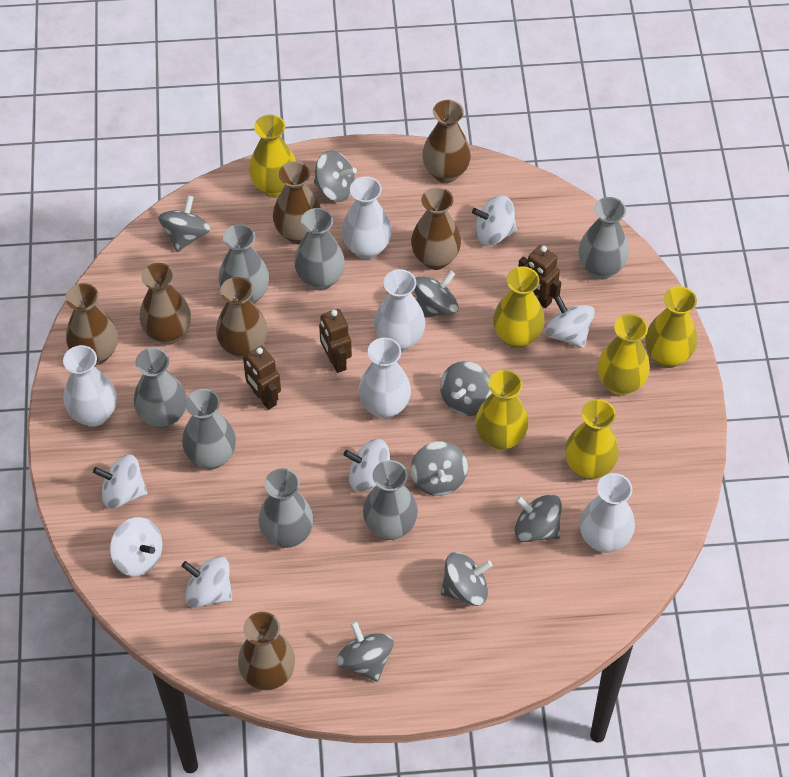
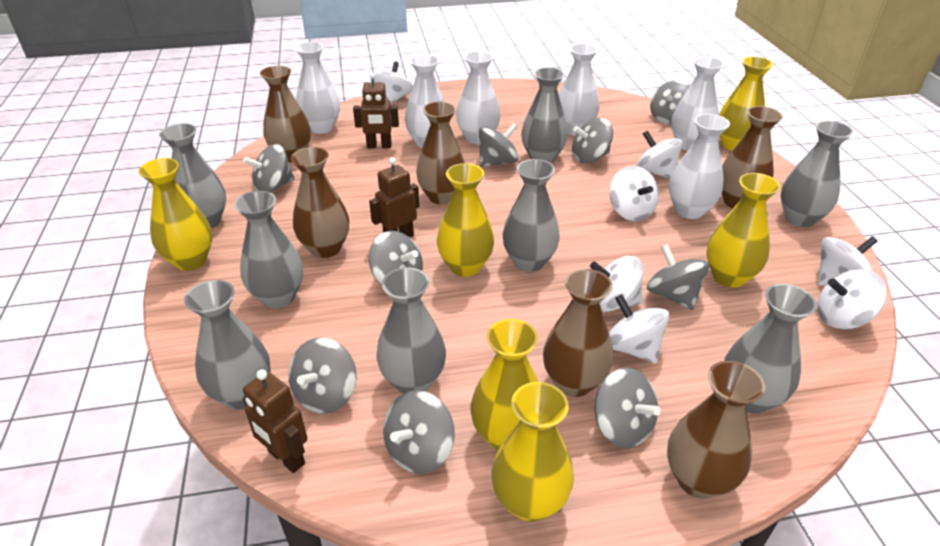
brown vase: 7 -> 6
grey spinning top: 8 -> 9
grey vase: 7 -> 8
white spinning top: 6 -> 7
white vase: 5 -> 6

